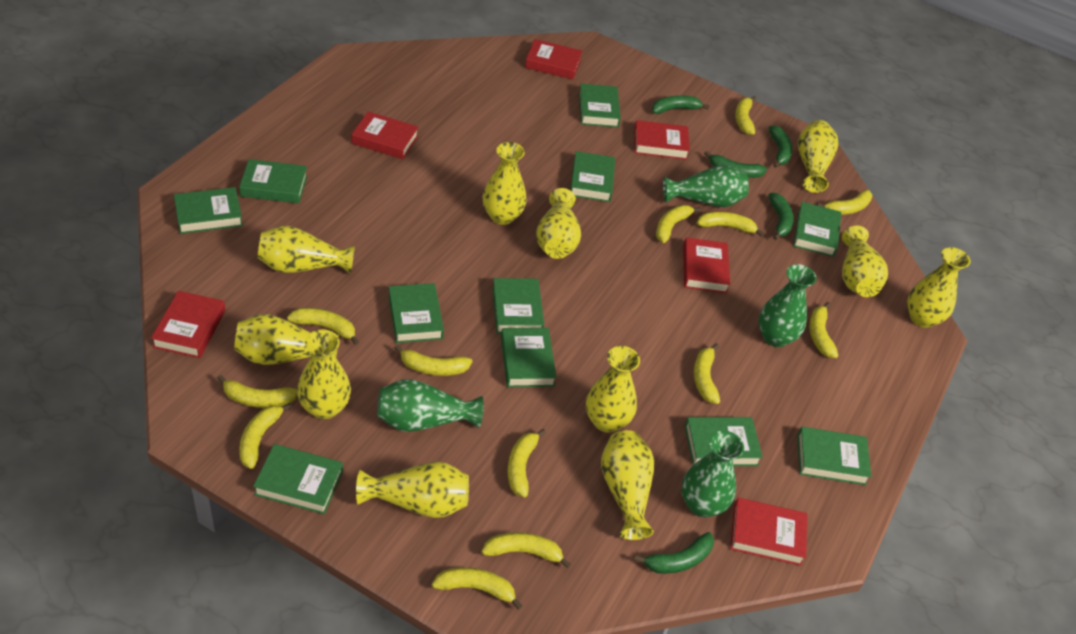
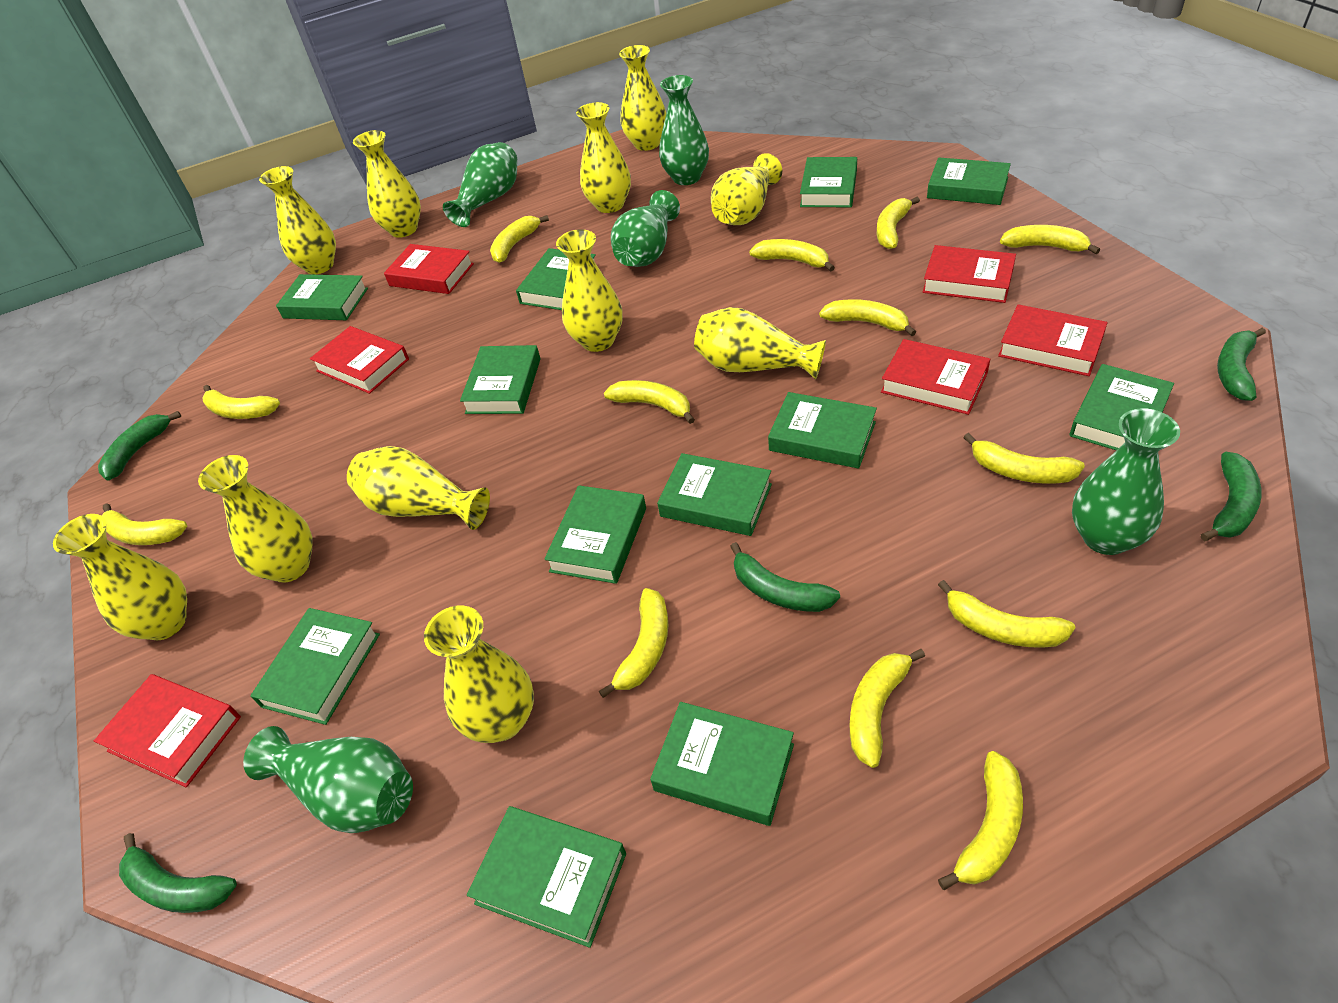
green book: 11 -> 12
green vase: 4 -> 5

